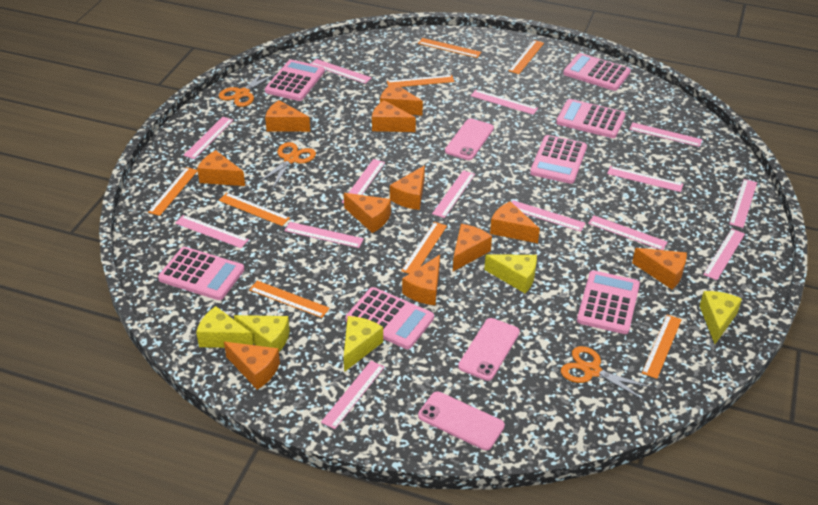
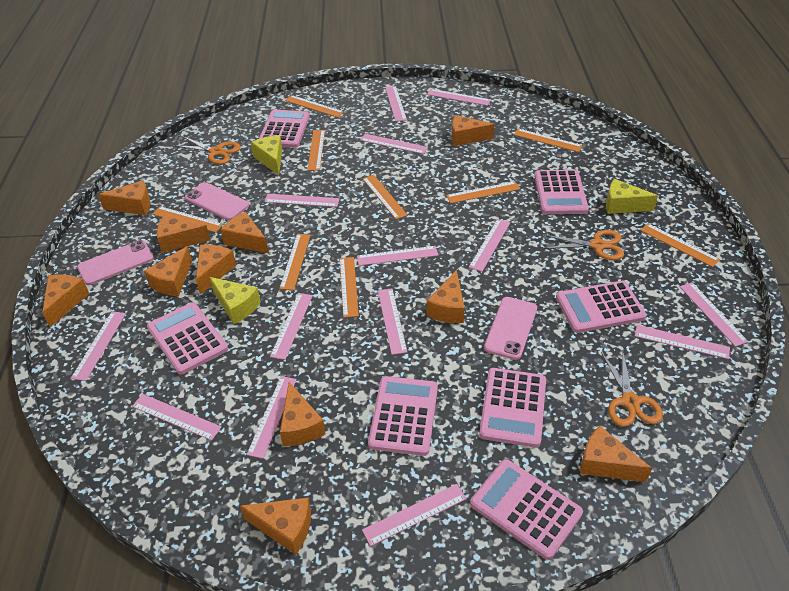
orange ruler: 8 -> 9
yellow cheese: 5 -> 3

